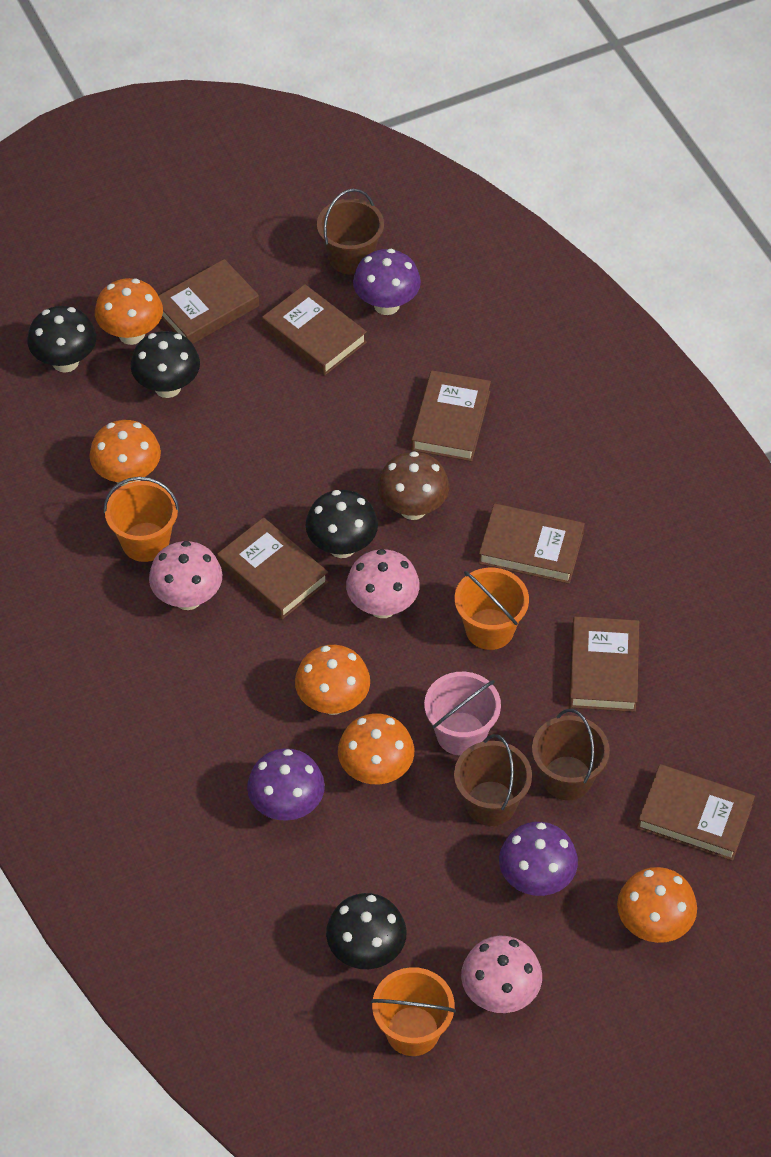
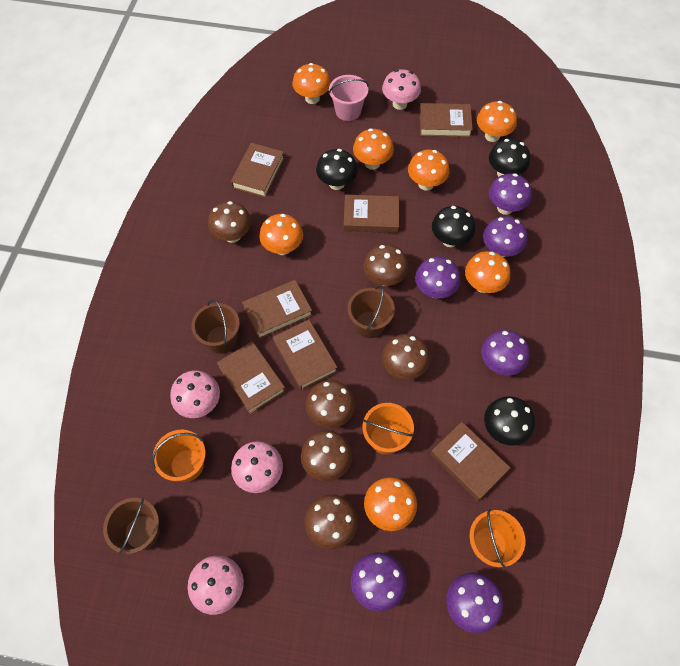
brown mushroom: 1 -> 6
orange mushroom: 5 -> 7
pink mushroom: 3 -> 4
purple mushroom: 3 -> 6

